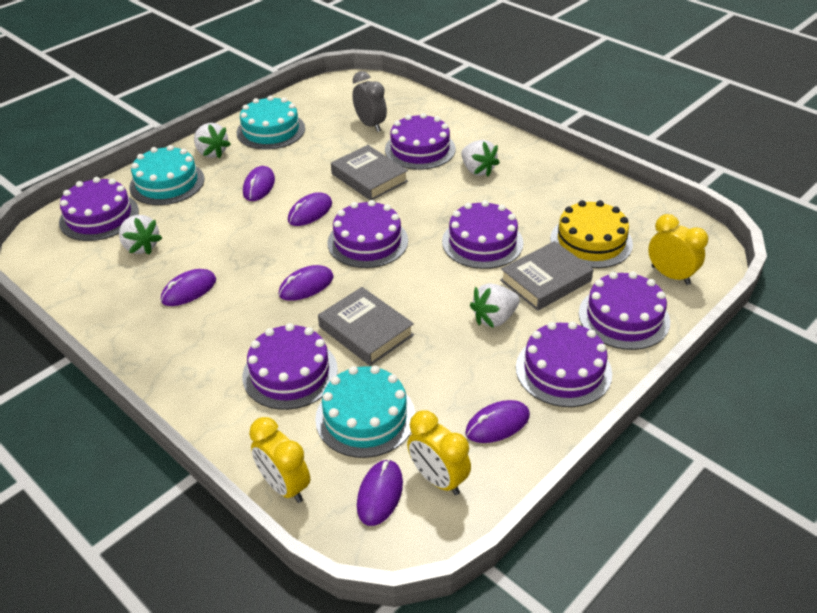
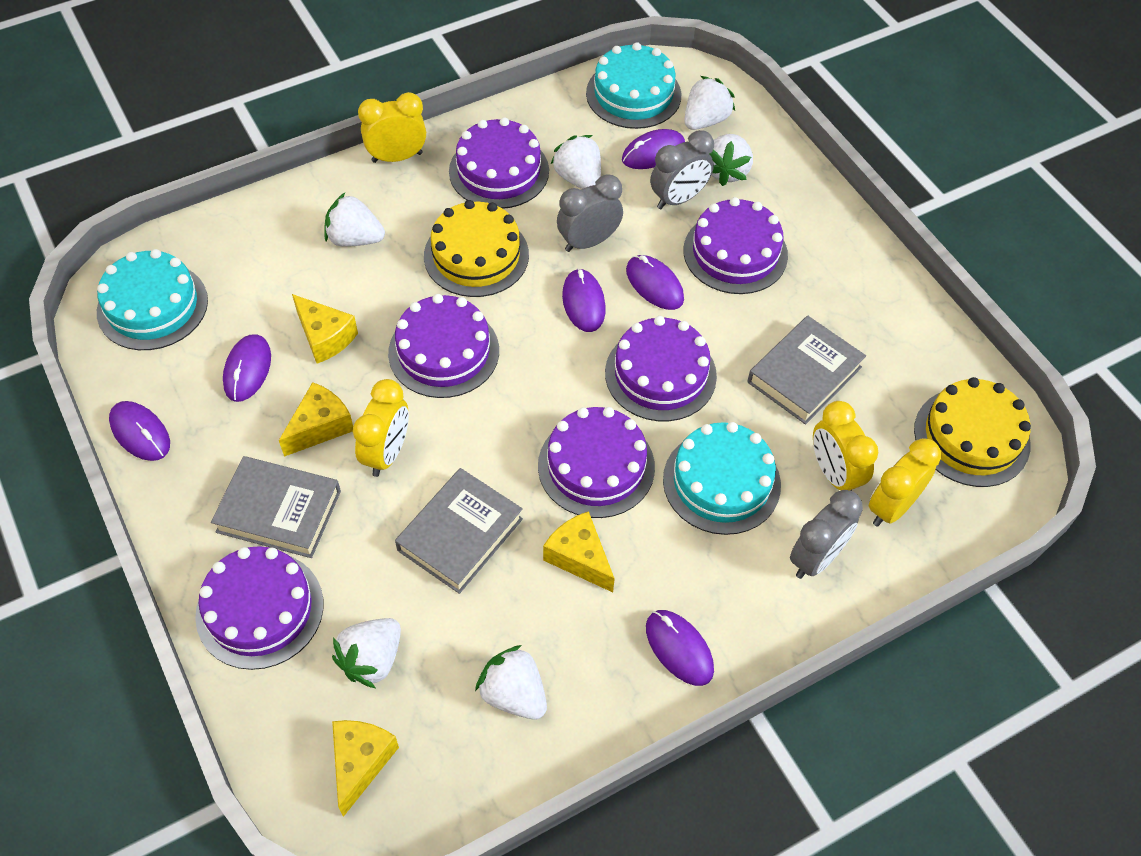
grey clock: 1 -> 3
purple cake: 7 -> 6
white strawberry: 4 -> 6
yellow cake: 1 -> 2
yellow cheese: 0 -> 4
yellow clock: 3 -> 4

